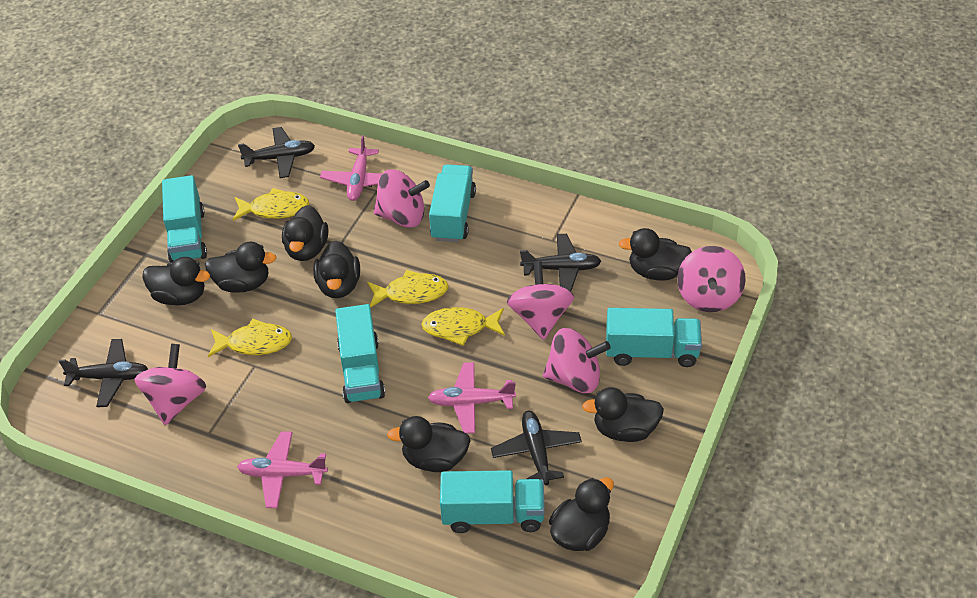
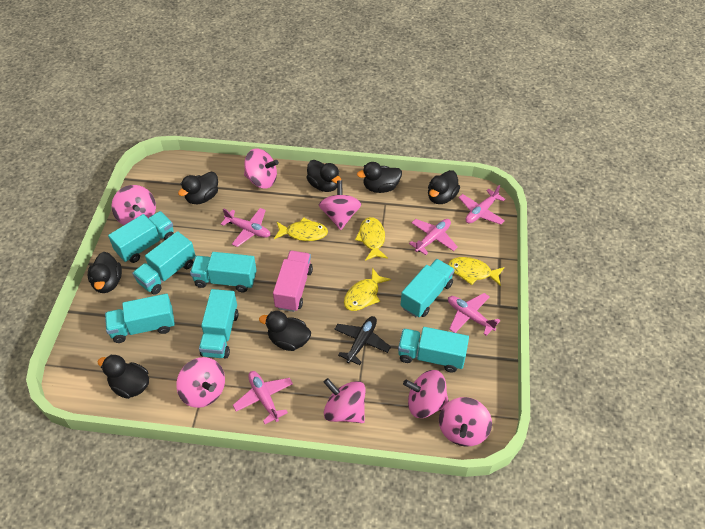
black duck: 8 -> 7
black plane: 4 -> 1
pink plane: 3 -> 5
pink spinning top: 5 -> 7
pink truck: 0 -> 1
turquoise truck: 5 -> 7

